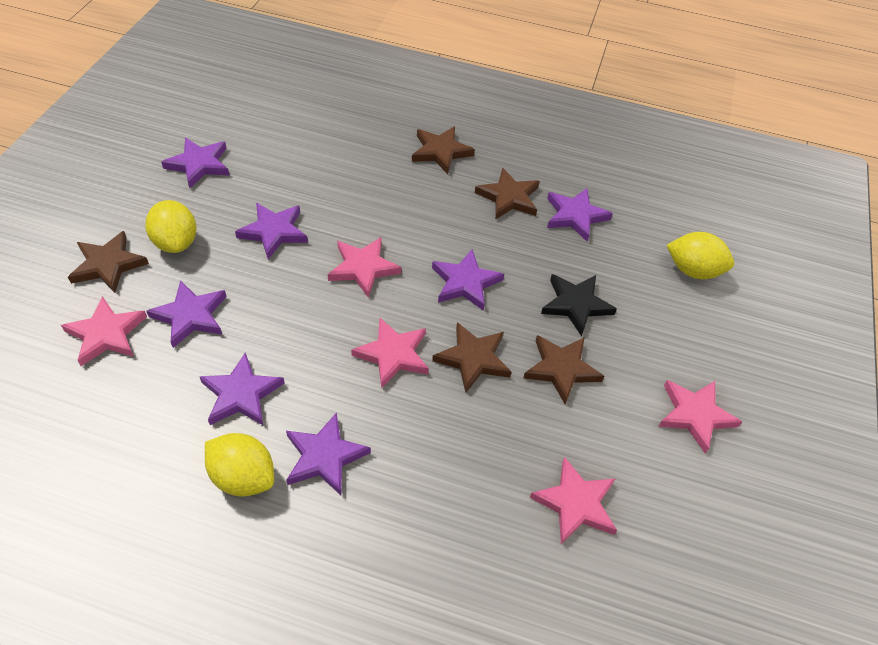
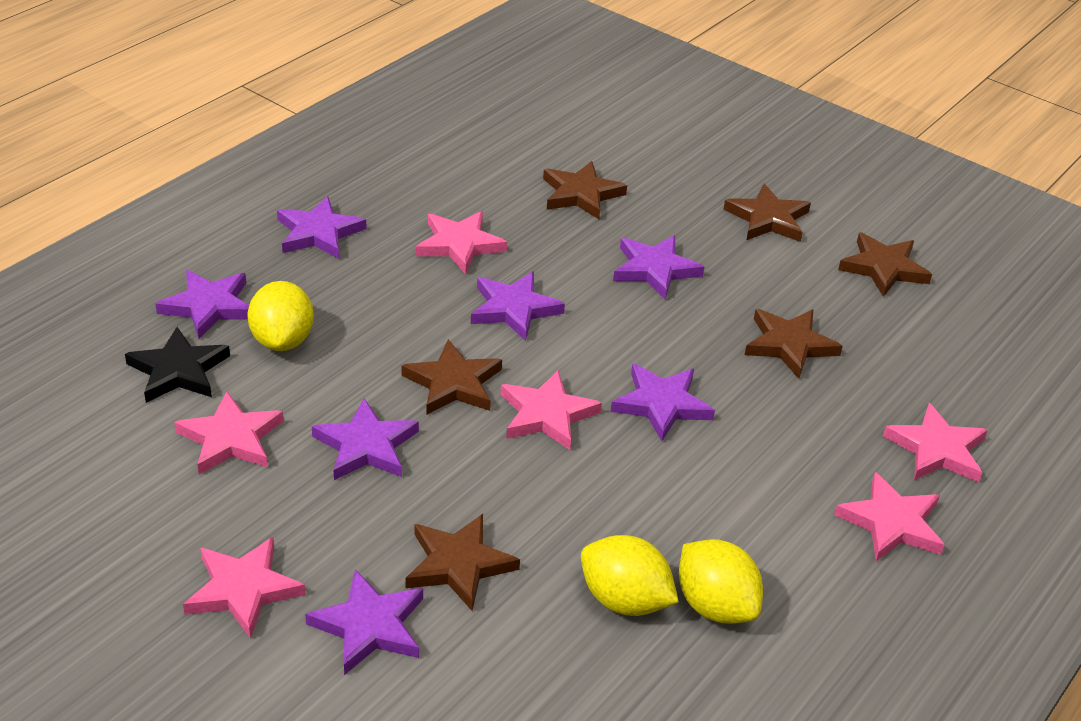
brown star: 5 -> 6
pink star: 5 -> 6

